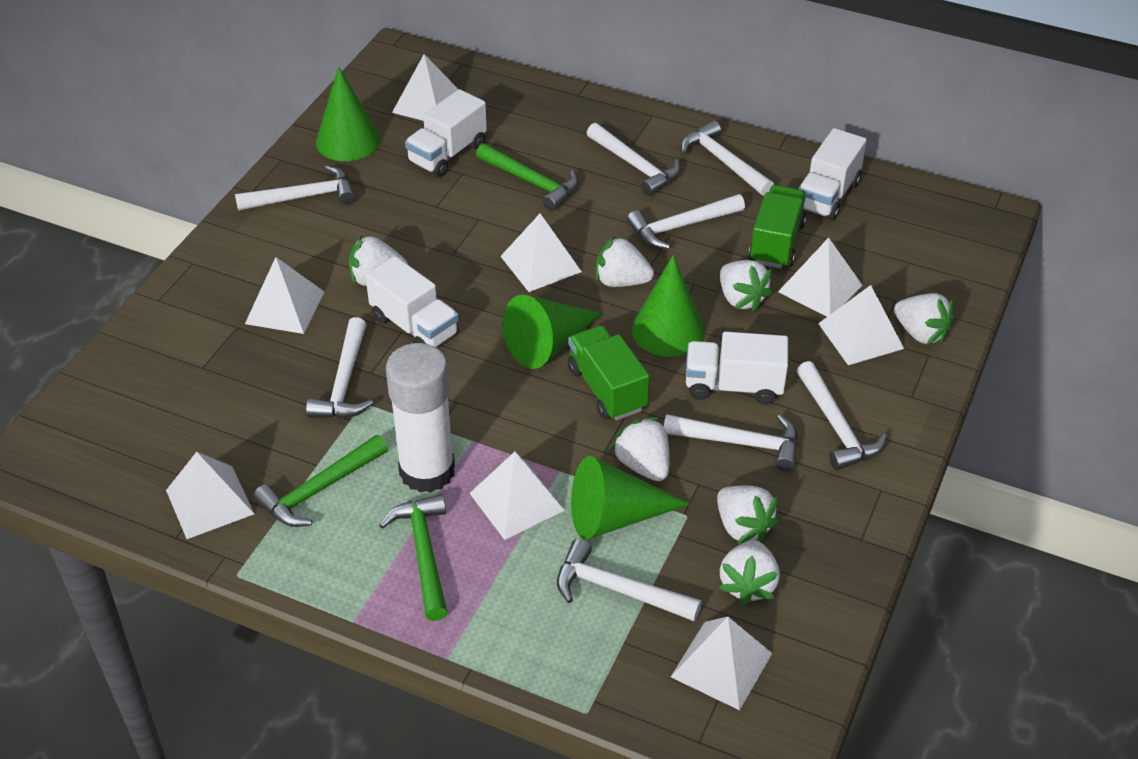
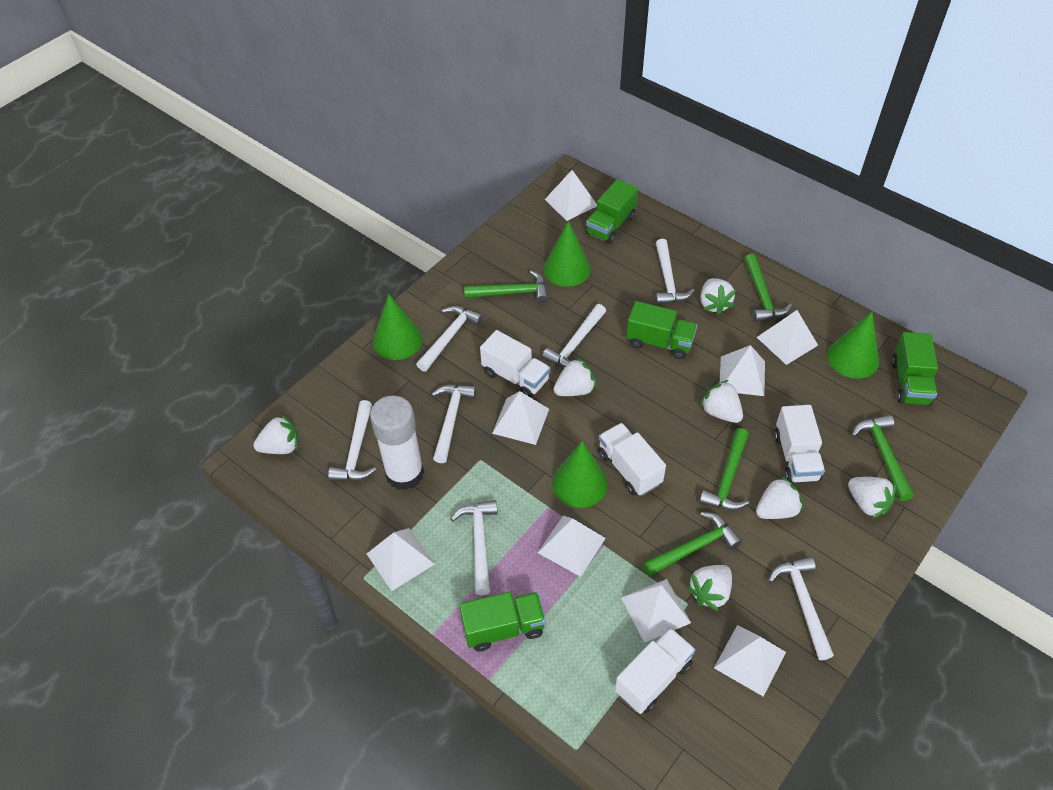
green hammer: 3 -> 5
green truck: 2 -> 4
white hammer: 8 -> 7

